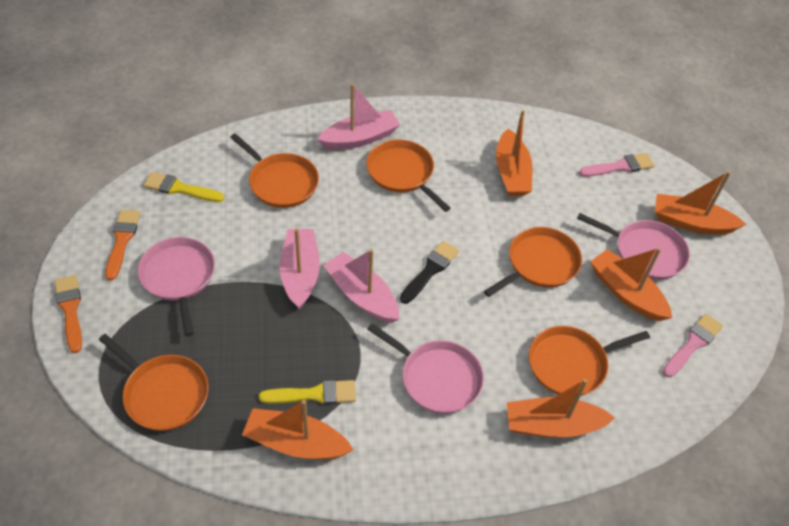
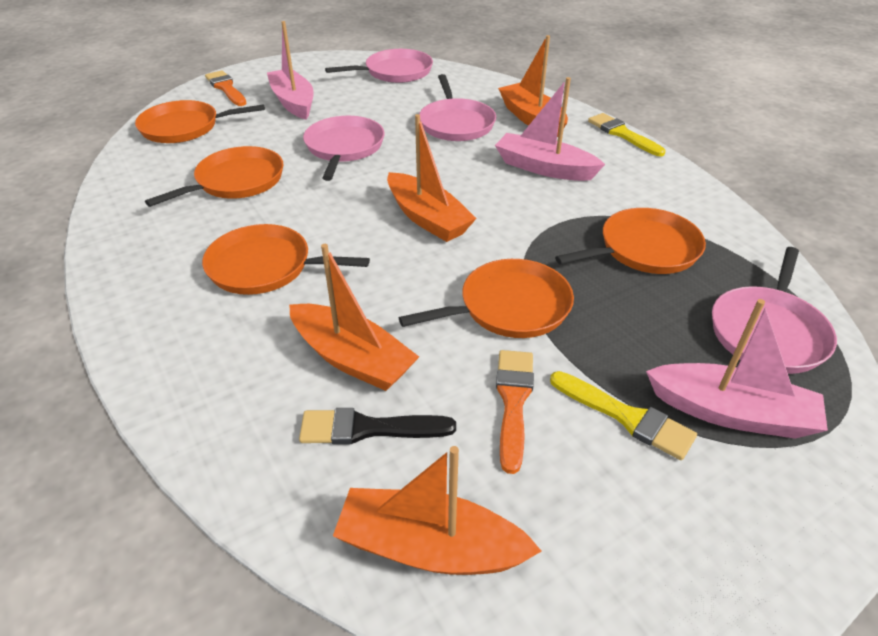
orange boat: 5 -> 4
pink brush: 2 -> 0
pink pan: 3 -> 4

